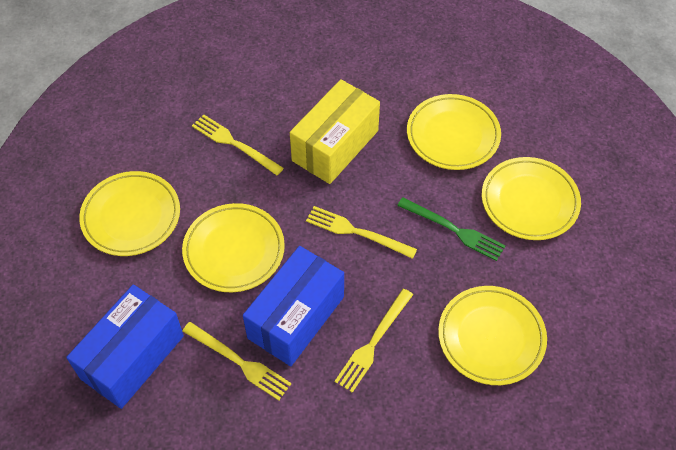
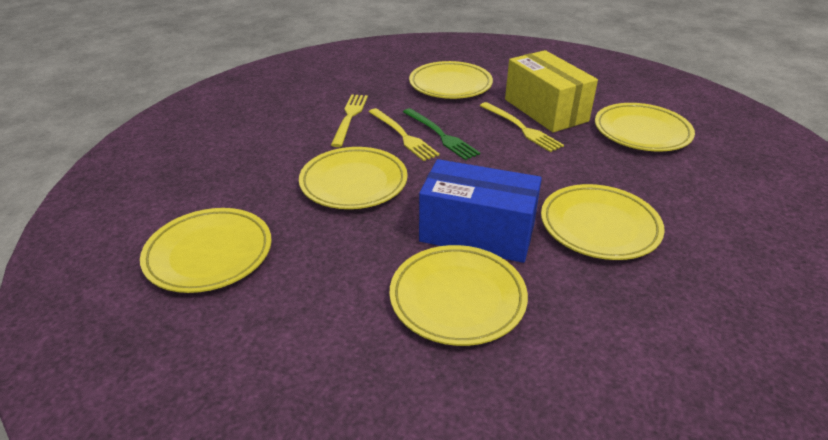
blue box: 2 -> 1
yellow fork: 4 -> 3
yellow plate: 5 -> 6

